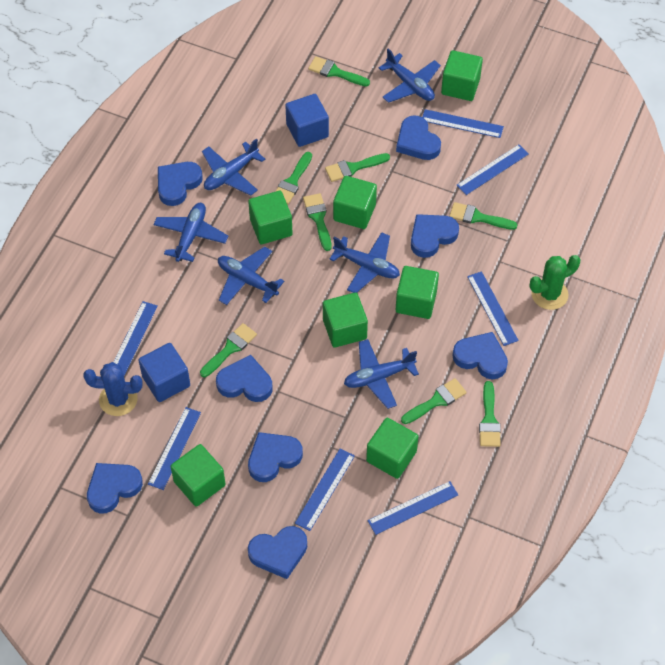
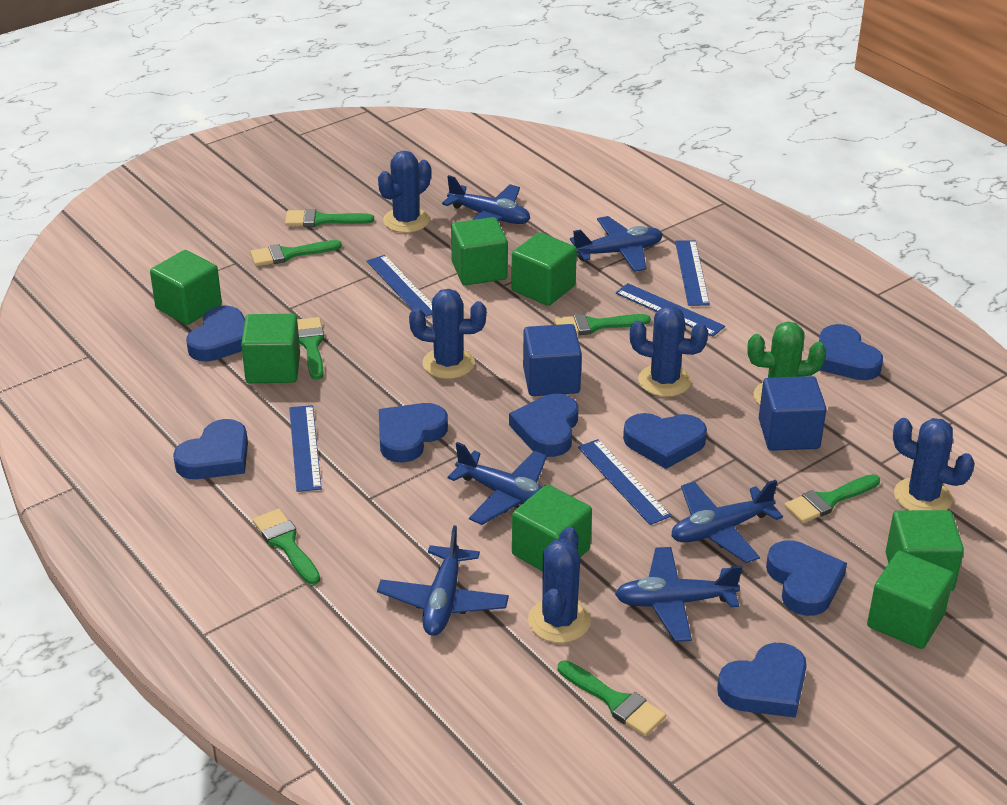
blue cactus: 1 -> 5
blue ruler: 7 -> 5
green brush: 8 -> 7

